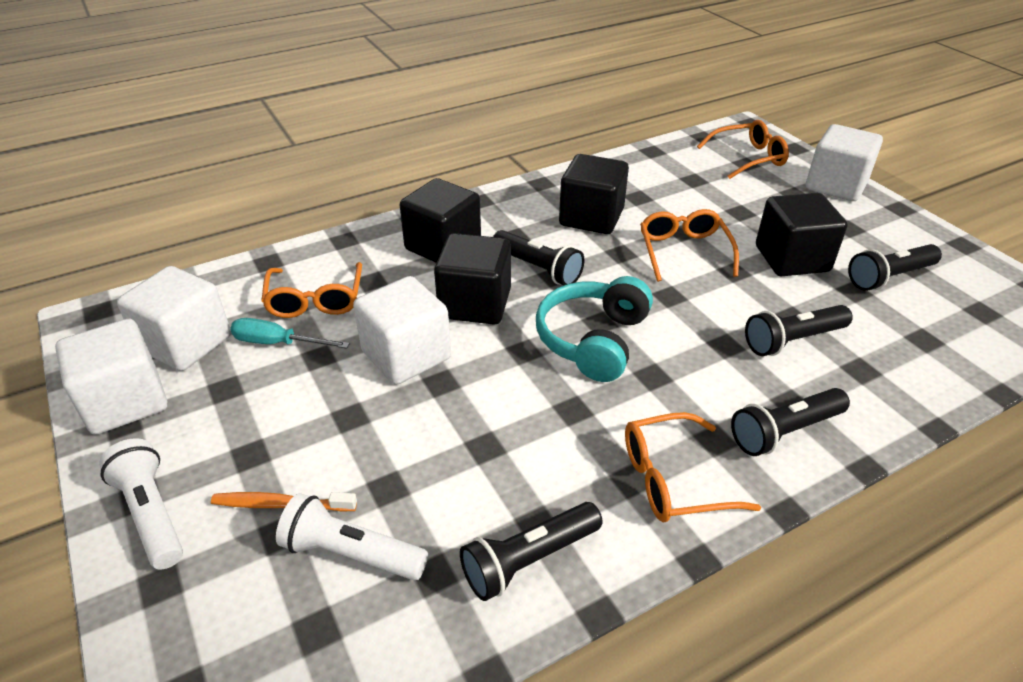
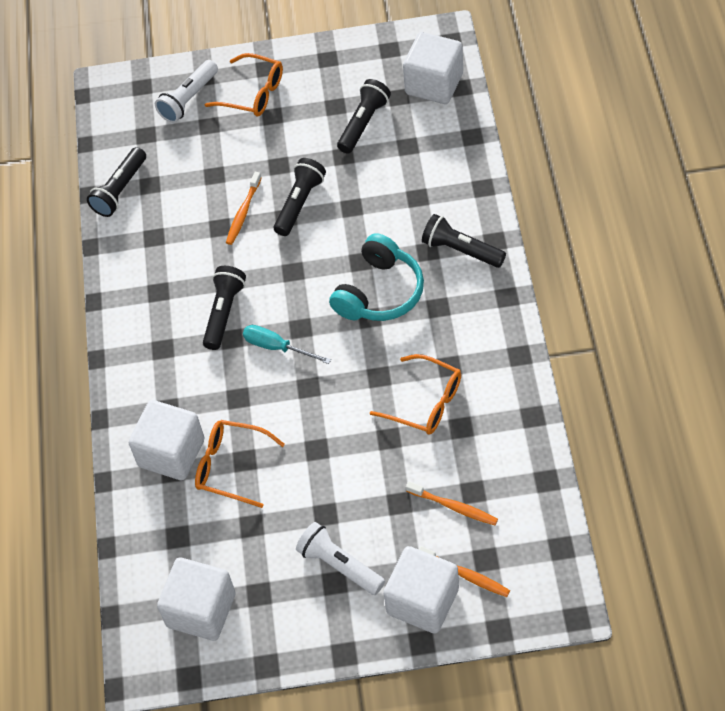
black cube: 4 -> 0
orange glasses: 4 -> 3
orange toothbrush: 1 -> 3

